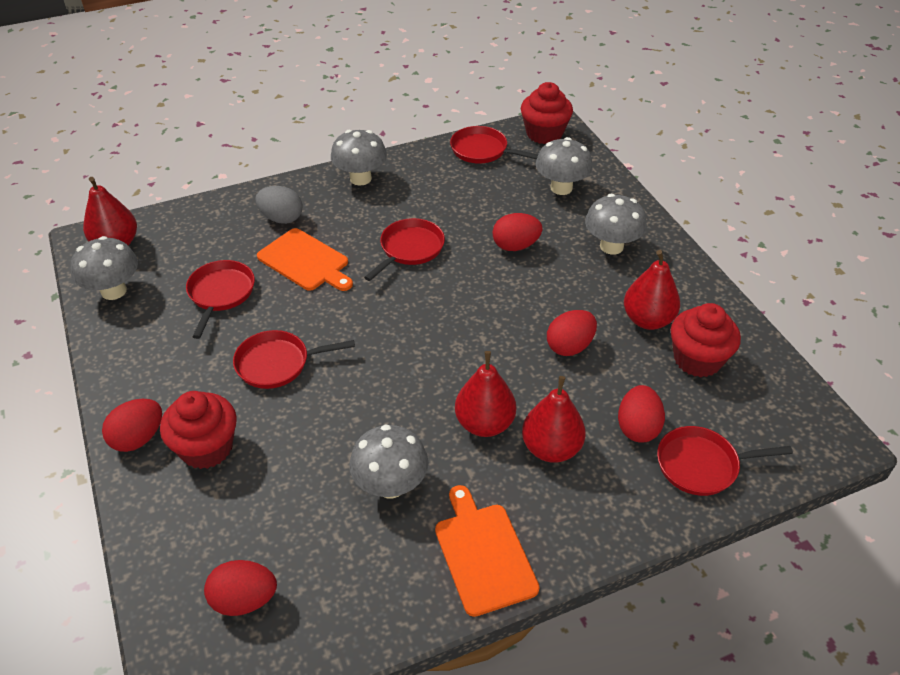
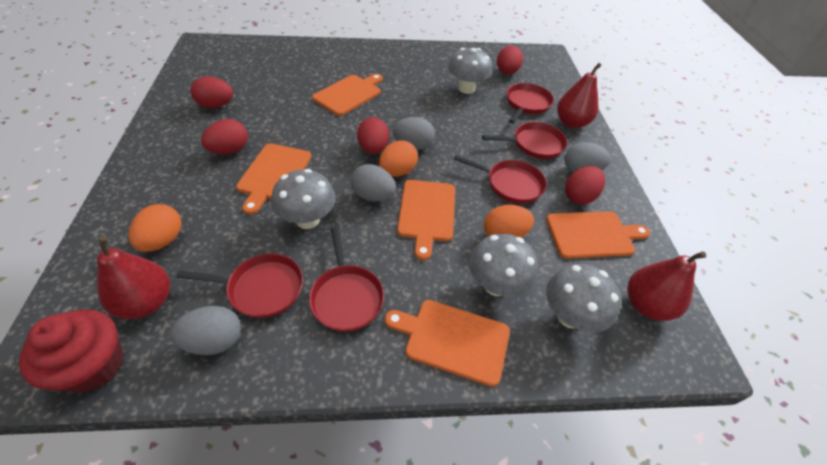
grey egg: 1 -> 4
grey mushroom: 5 -> 4
orange cutting board: 2 -> 5
orange egg: 0 -> 3
red cupcake: 3 -> 1
red pear: 4 -> 3

